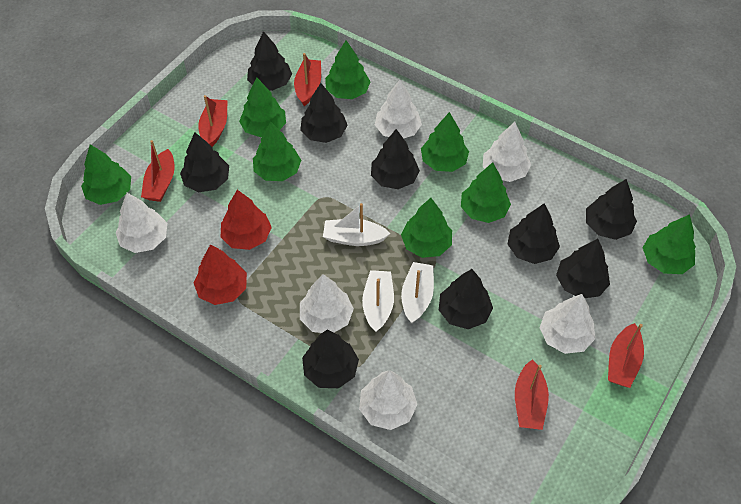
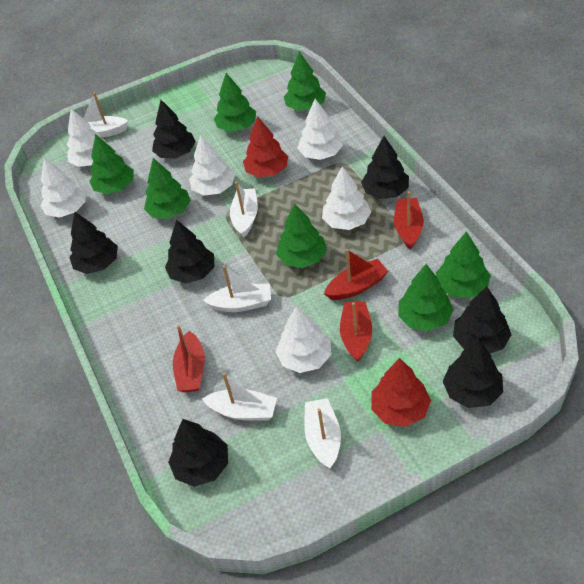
black tree: 9 -> 7
green tree: 8 -> 7
red boat: 5 -> 4
white boat: 3 -> 5

